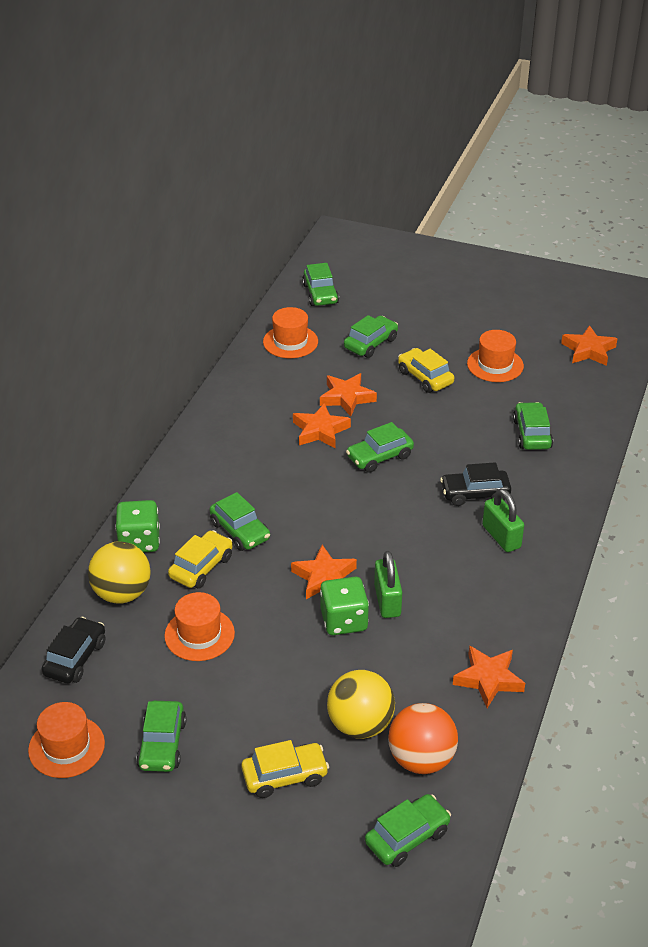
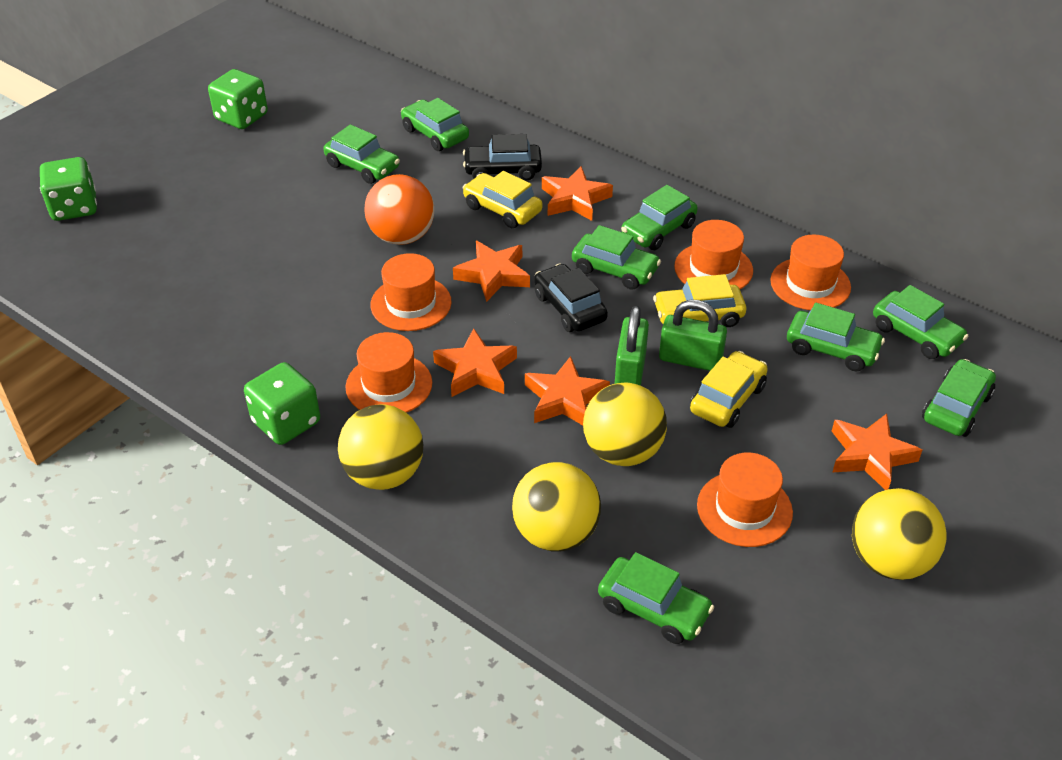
green car: 7 -> 8
green dice: 2 -> 3
orange hat: 4 -> 5
yellow ball: 2 -> 4

